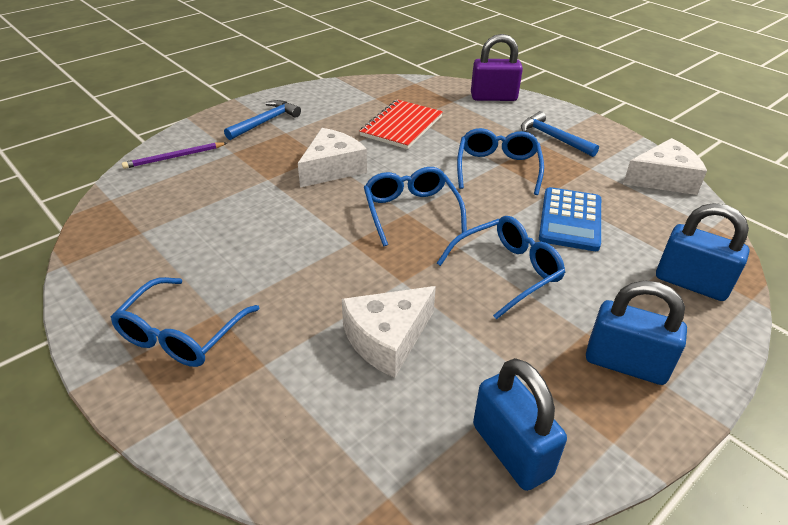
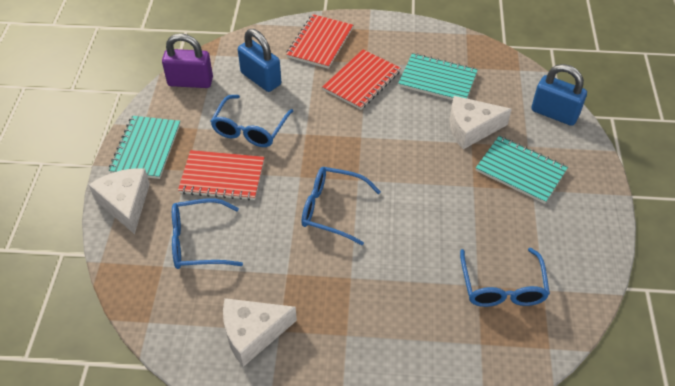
blue calculator: 1 -> 0
blue hammer: 2 -> 0
blue padlock: 3 -> 2
purple pencil: 1 -> 0
red notebook: 1 -> 3
turquoise notebook: 0 -> 3

